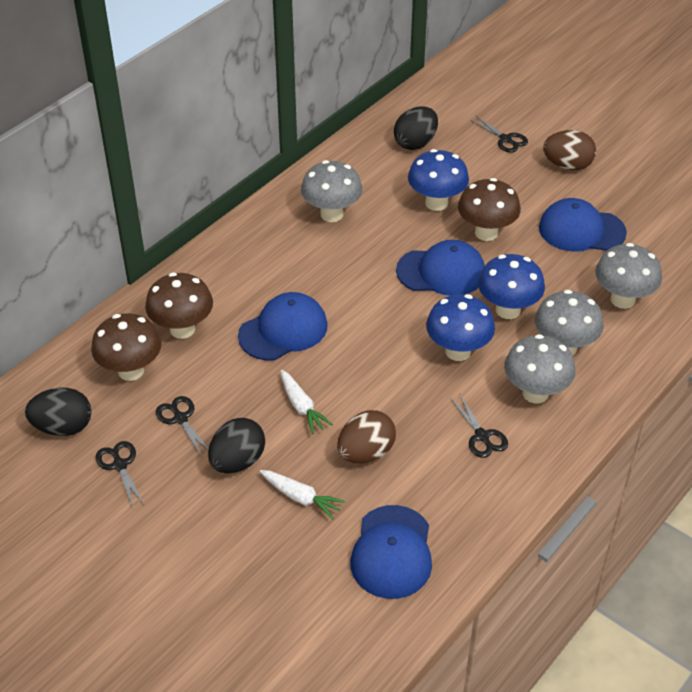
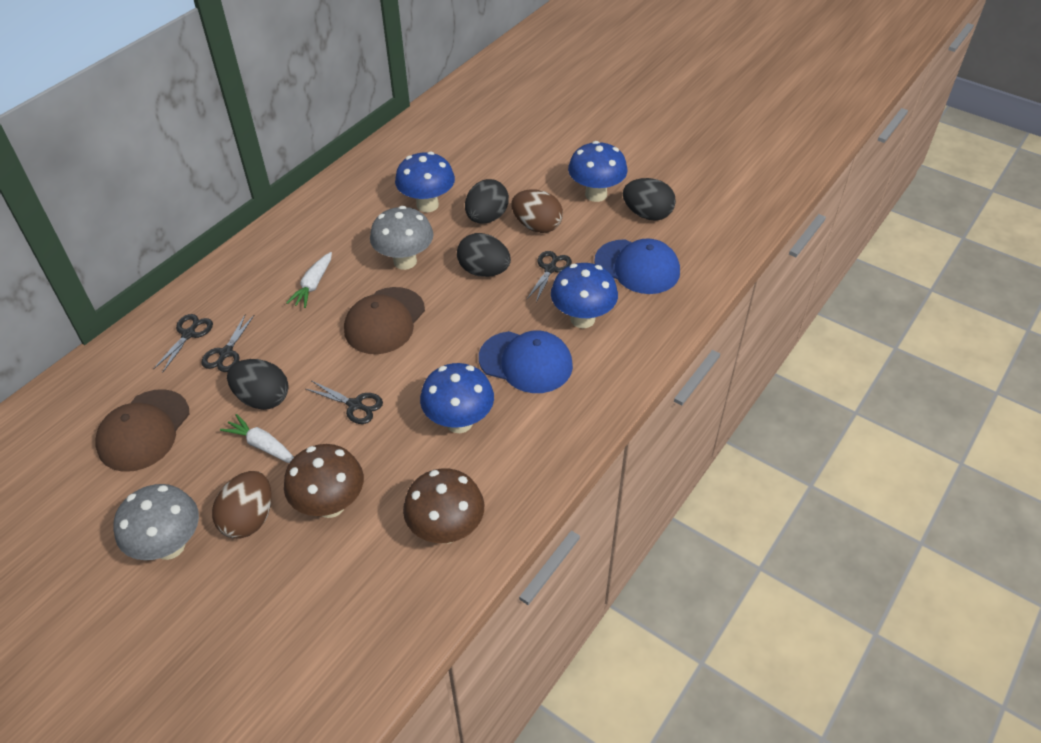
black egg: 3 -> 4
blue cap: 4 -> 2
blue mushroom: 3 -> 4
brown cap: 0 -> 2
brown mushroom: 3 -> 2
grey mushroom: 4 -> 2

